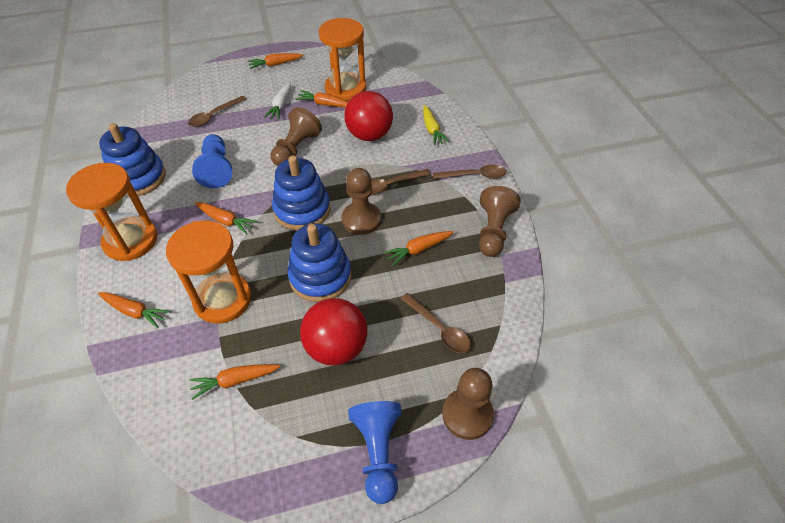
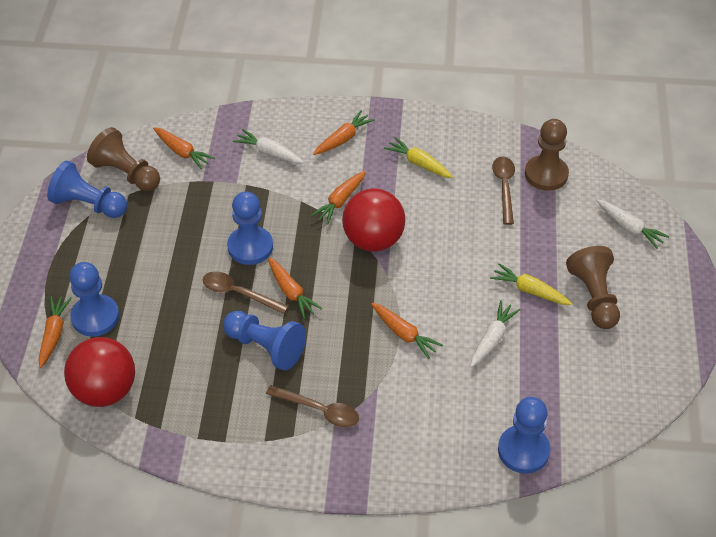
blue pawn: 2 -> 5
blue stacking toy: 3 -> 0
brown pawn: 4 -> 3
brown spoon: 4 -> 3
orange hourglass: 3 -> 0
white carrot: 1 -> 3
yellow carrot: 1 -> 2

